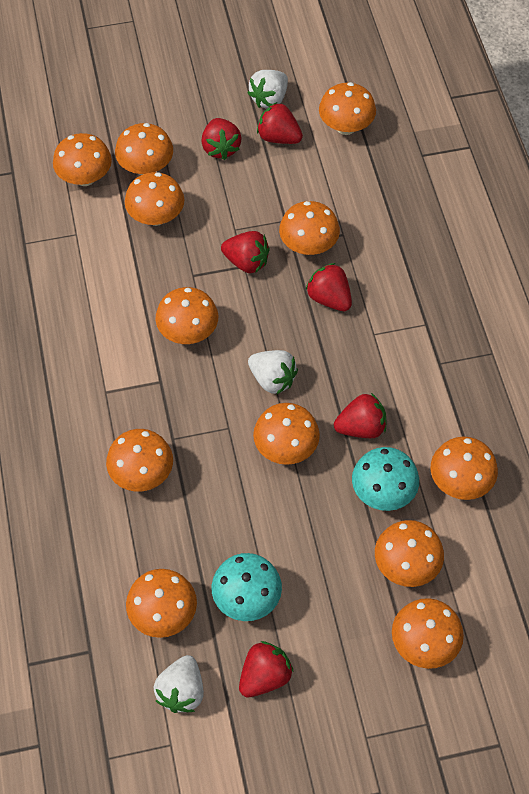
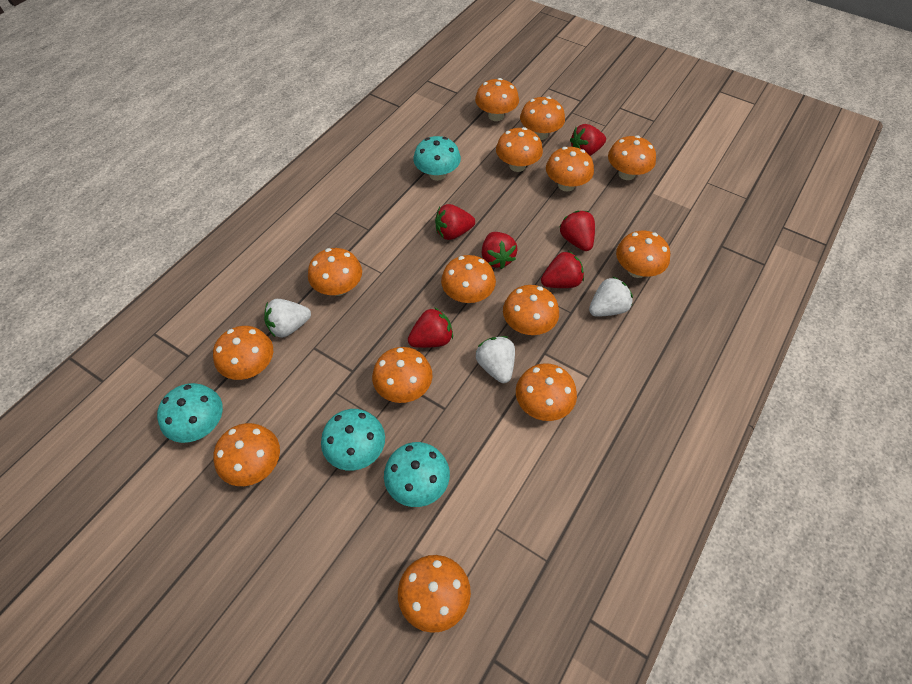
orange mushroom: 12 -> 14
turquoise mushroom: 2 -> 4

